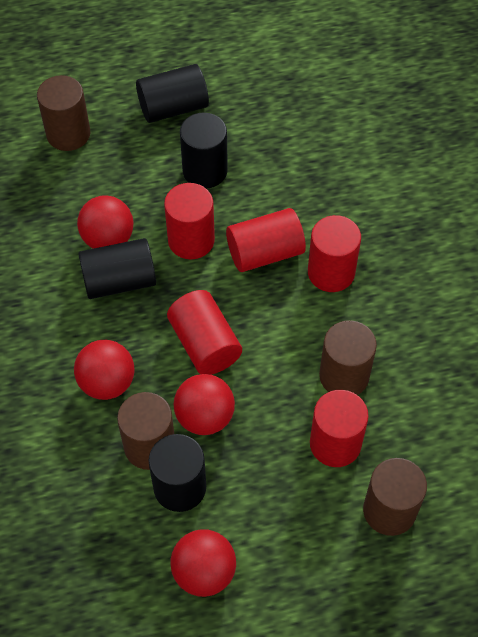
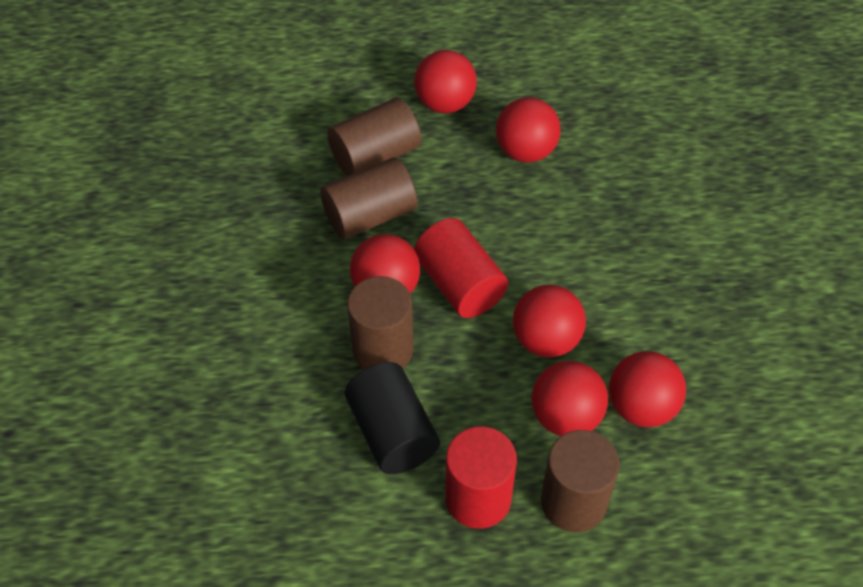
black cylinder: 4 -> 1
red ball: 4 -> 6
red cylinder: 5 -> 2

